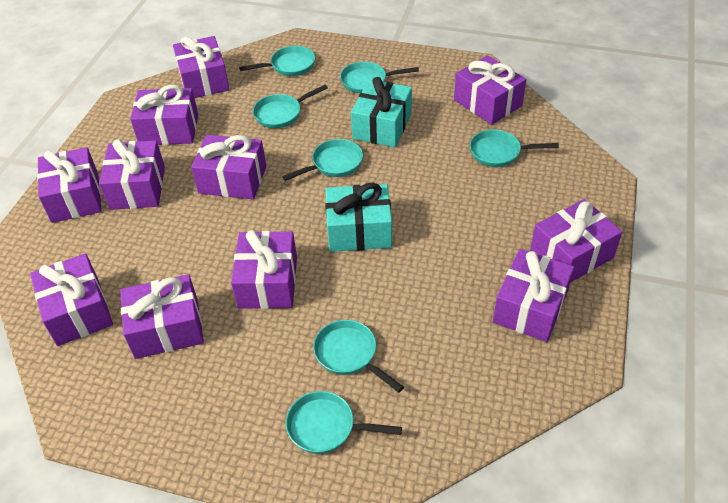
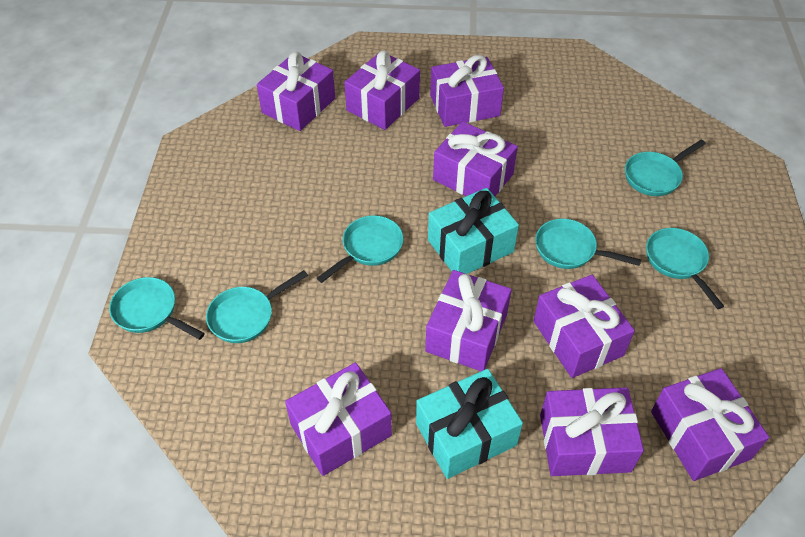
purple gift: 11 -> 9
turquoise pan: 7 -> 6

